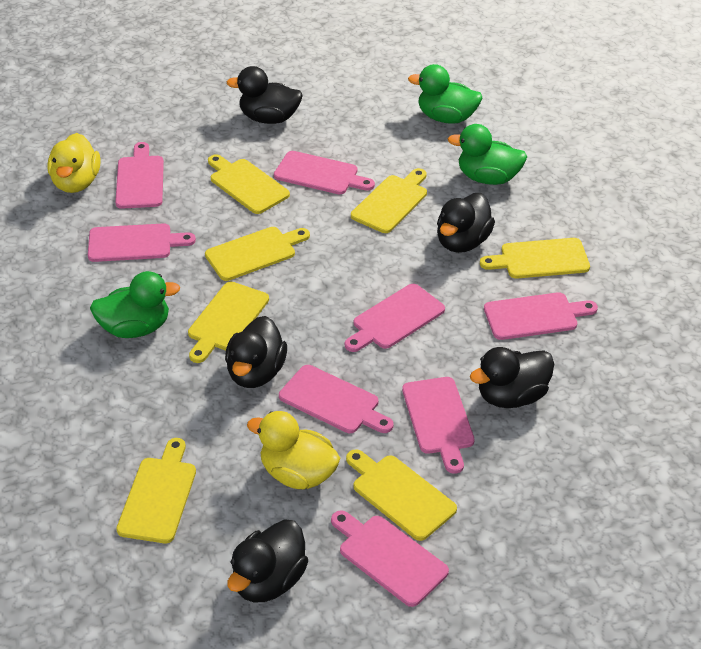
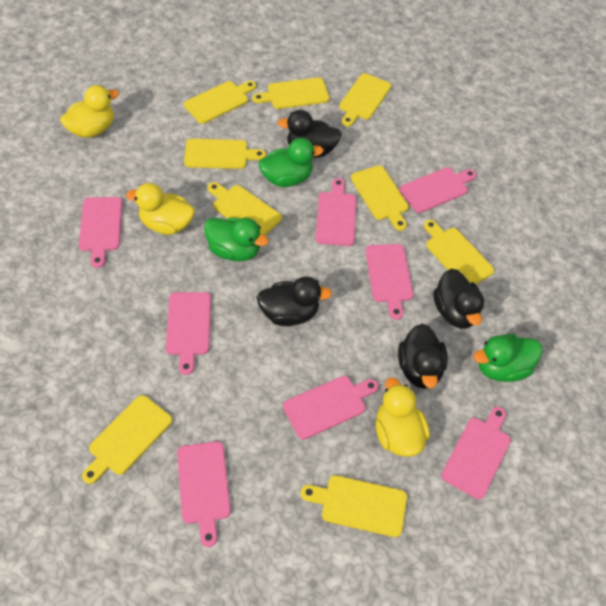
black duck: 5 -> 4
yellow cutting board: 7 -> 9
yellow duck: 2 -> 3

